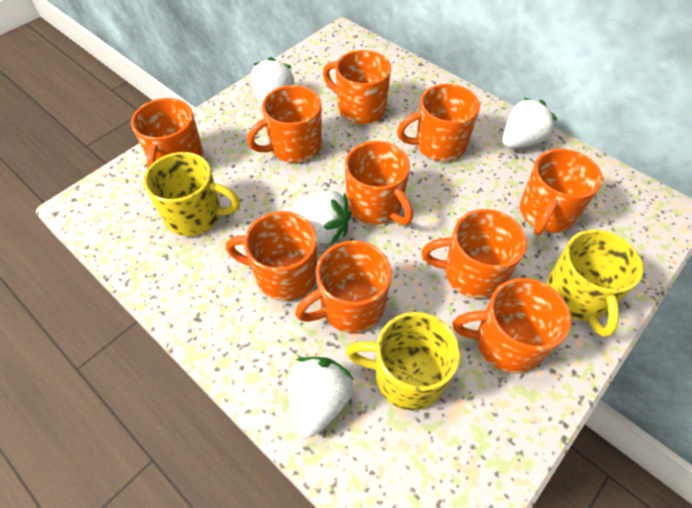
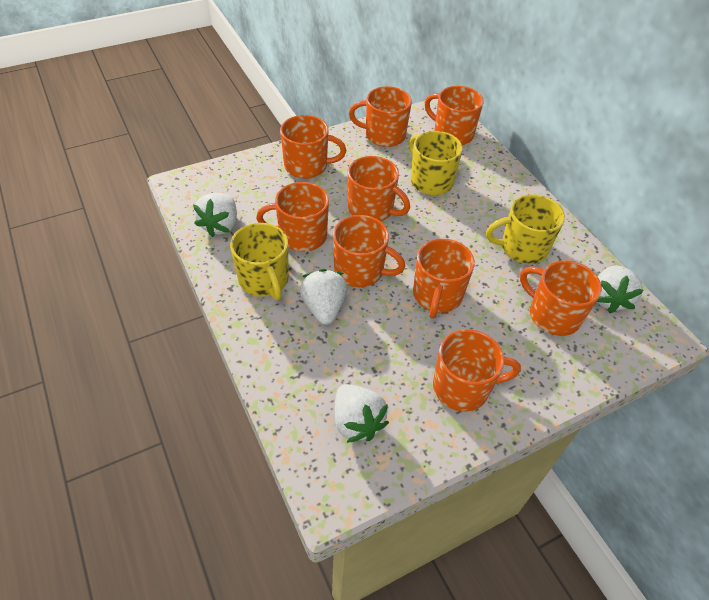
orange mug: 10 -> 9

